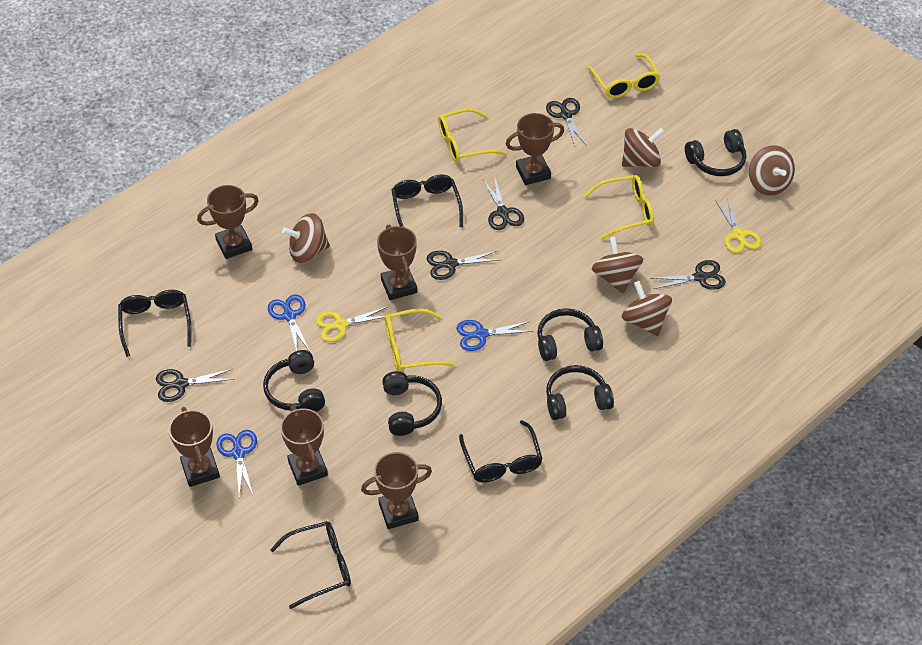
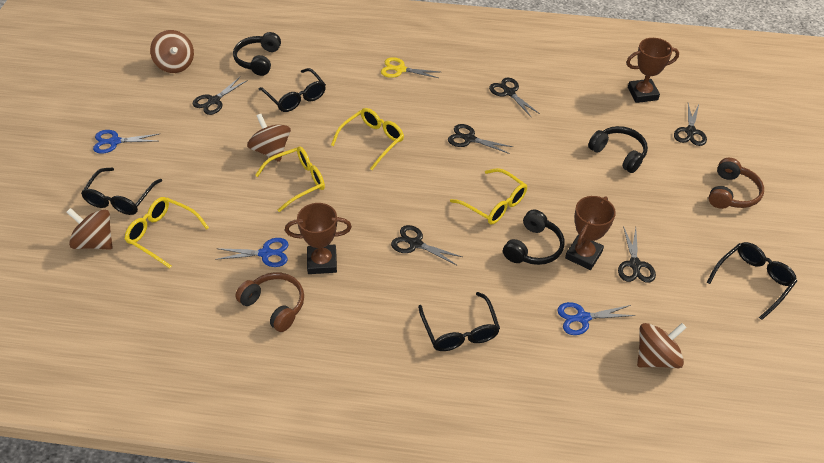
black headphones: 5 -> 3
black scissors: 5 -> 6
brown headphones: 0 -> 2
brown spinning top: 5 -> 4
brown trophy: 6 -> 3
yellow scissors: 2 -> 1

